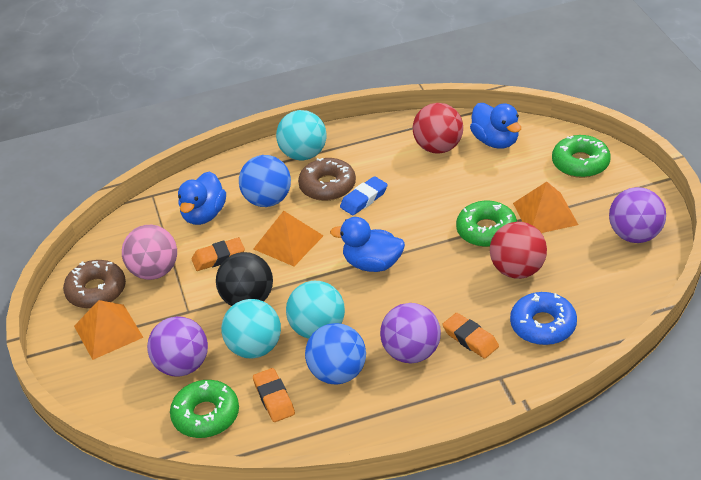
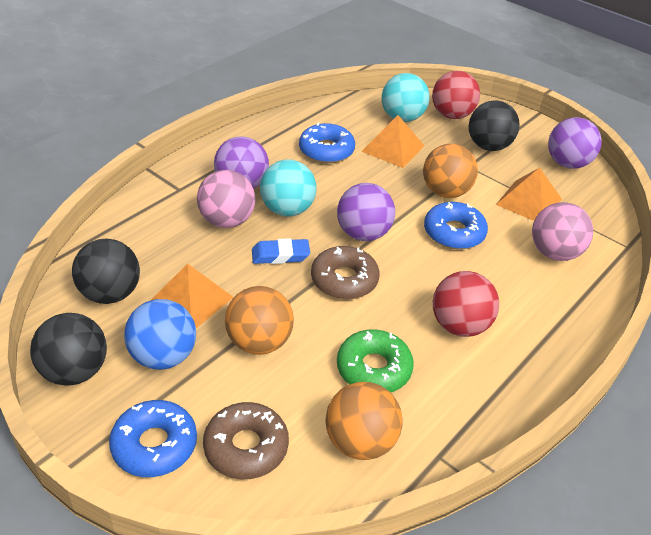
black ball: 1 -> 3
blue ball: 2 -> 1
blue donut: 1 -> 3
blue duck: 3 -> 0
green donut: 3 -> 1
orange ball: 0 -> 3
orange eraser: 3 -> 0
pink ball: 1 -> 2
turquoise ball: 3 -> 2

